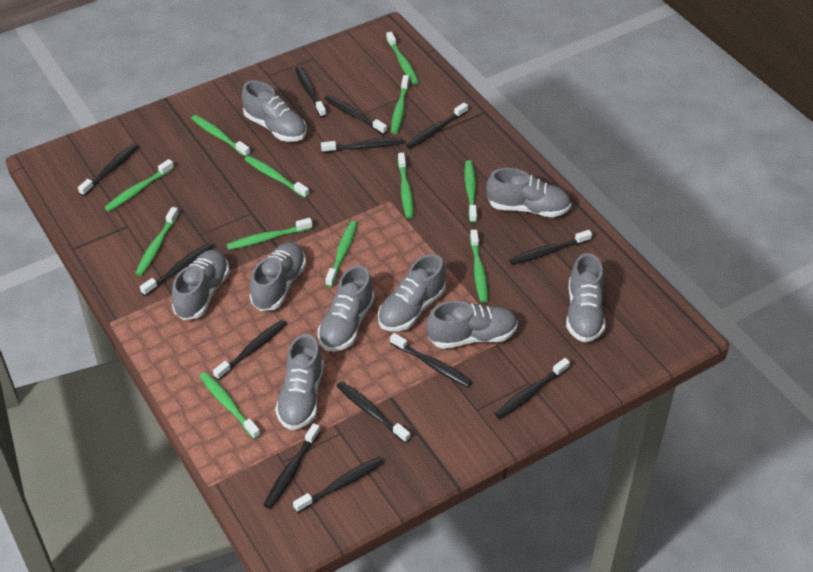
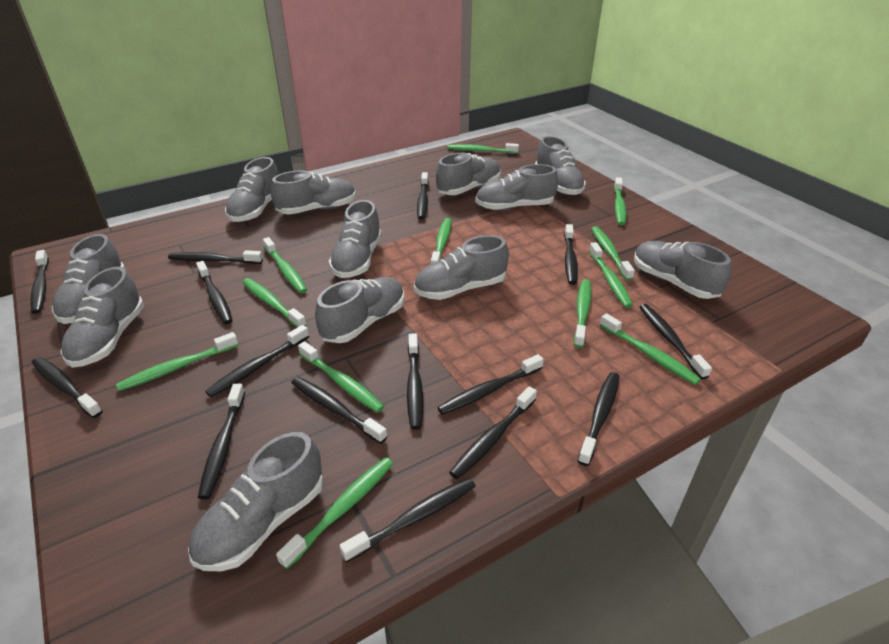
black toothbrush: 13 -> 15
grey shoe: 9 -> 12

